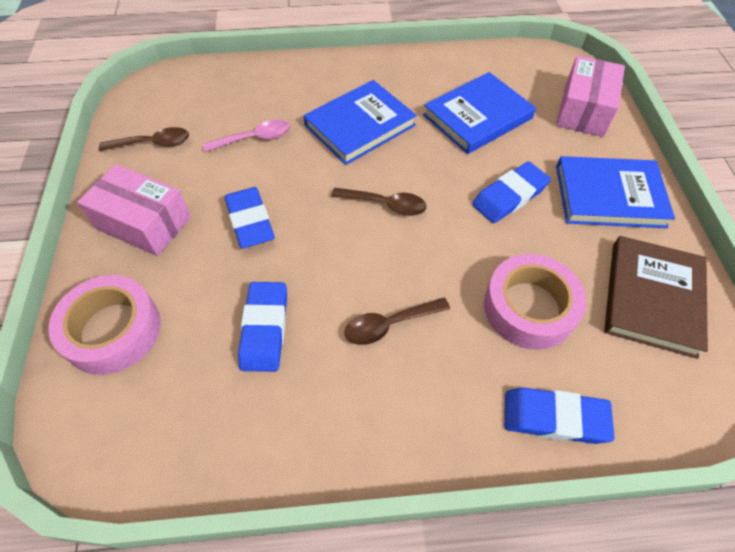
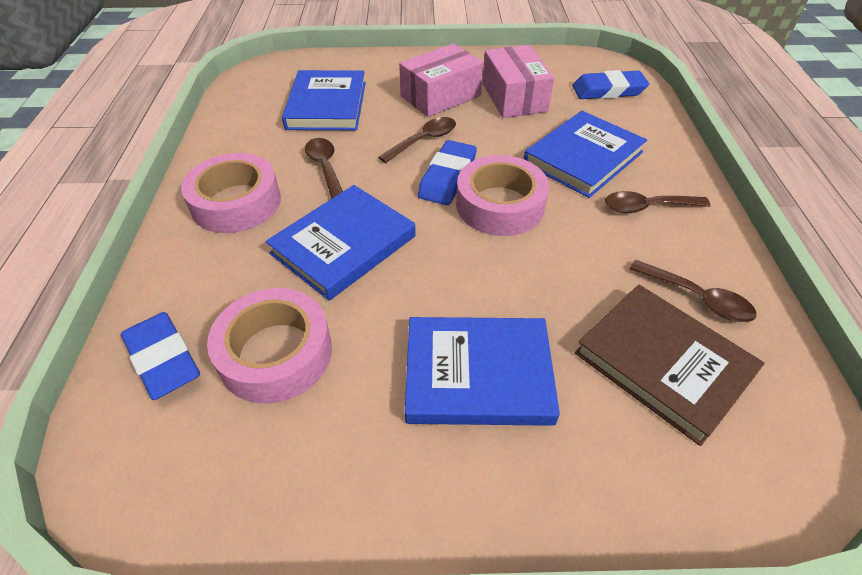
blue book: 3 -> 4
blue eraser: 4 -> 3
brown spoon: 3 -> 4
pink spoon: 1 -> 0
pink tape: 2 -> 3

